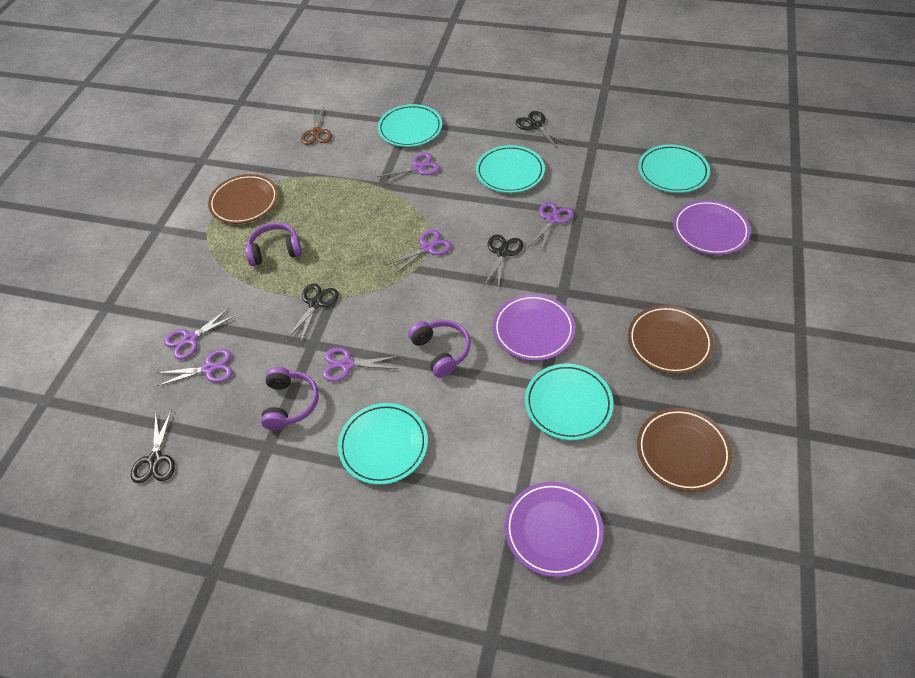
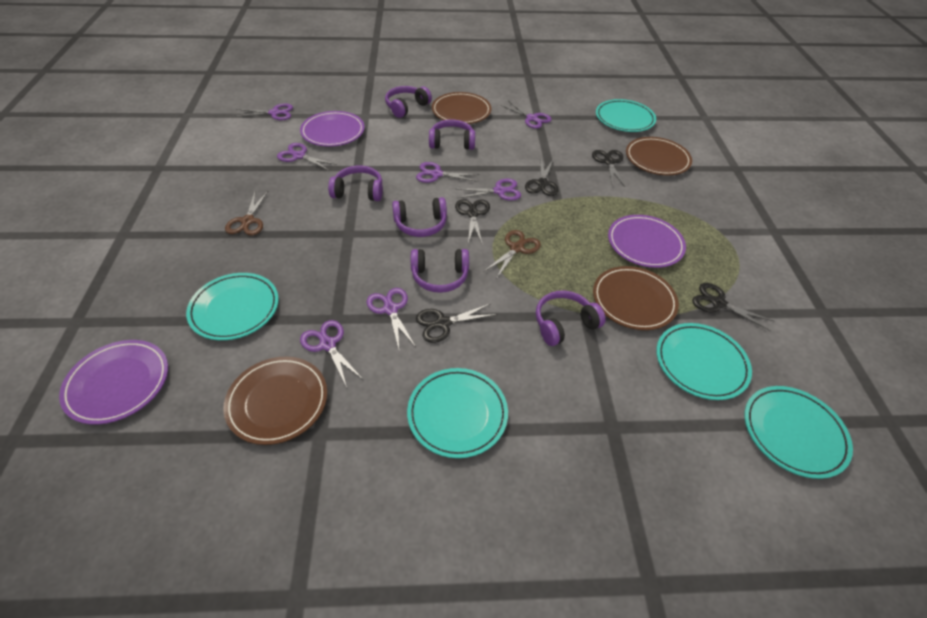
black scissors: 4 -> 5
brown plate: 3 -> 4
brown scissors: 1 -> 2
purple headphones: 3 -> 6
purple scissors: 6 -> 7

